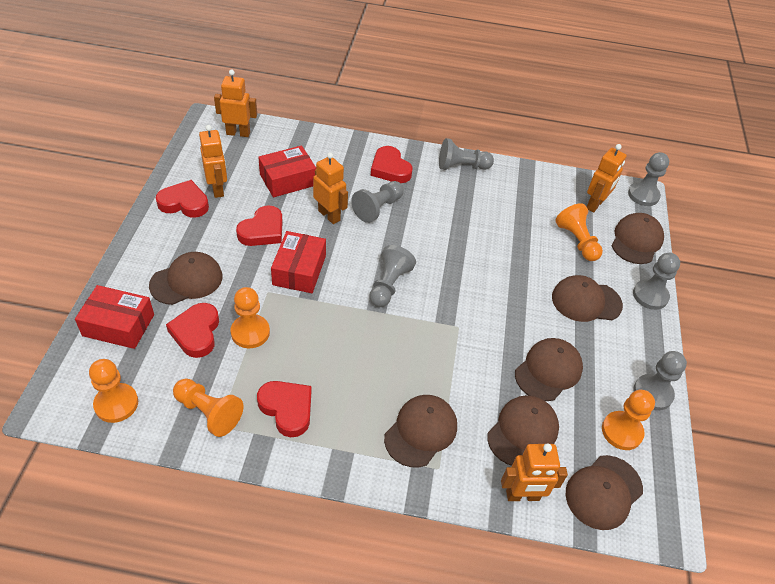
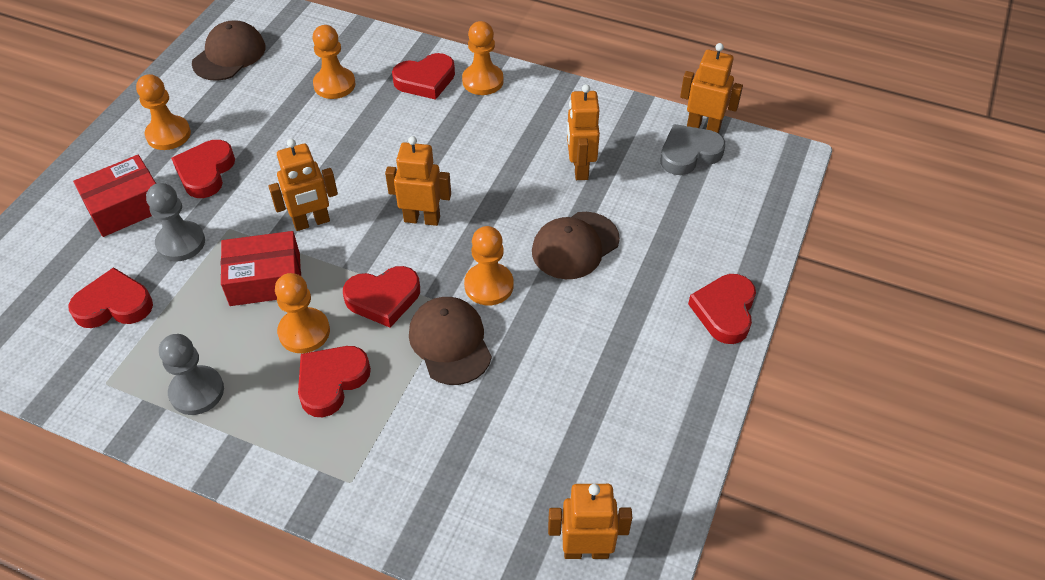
brown cap: 7 -> 3
grey heart: 0 -> 1
grey pawn: 6 -> 2
red box: 3 -> 2
red heart: 5 -> 6

